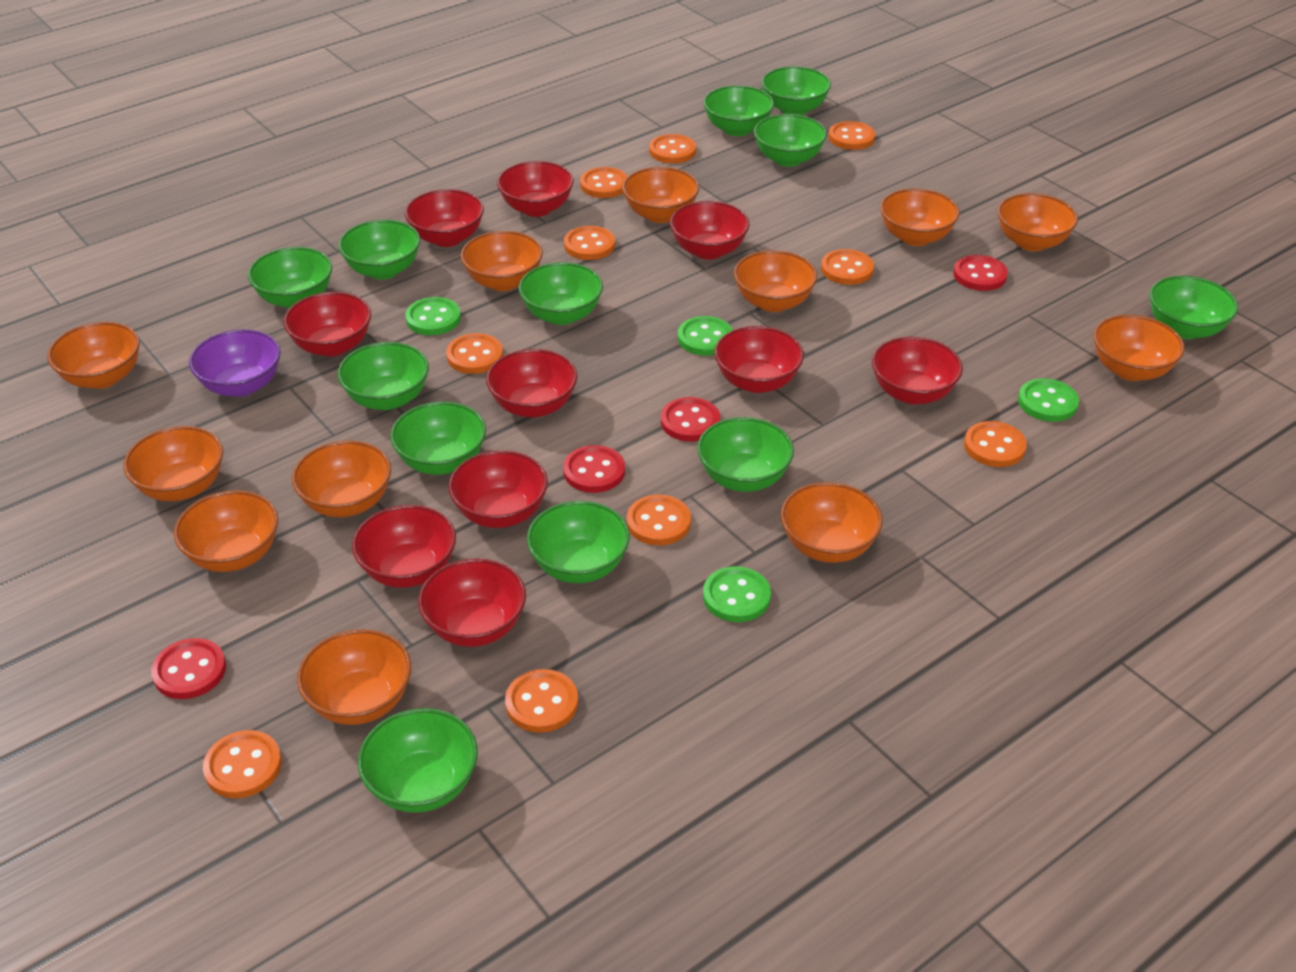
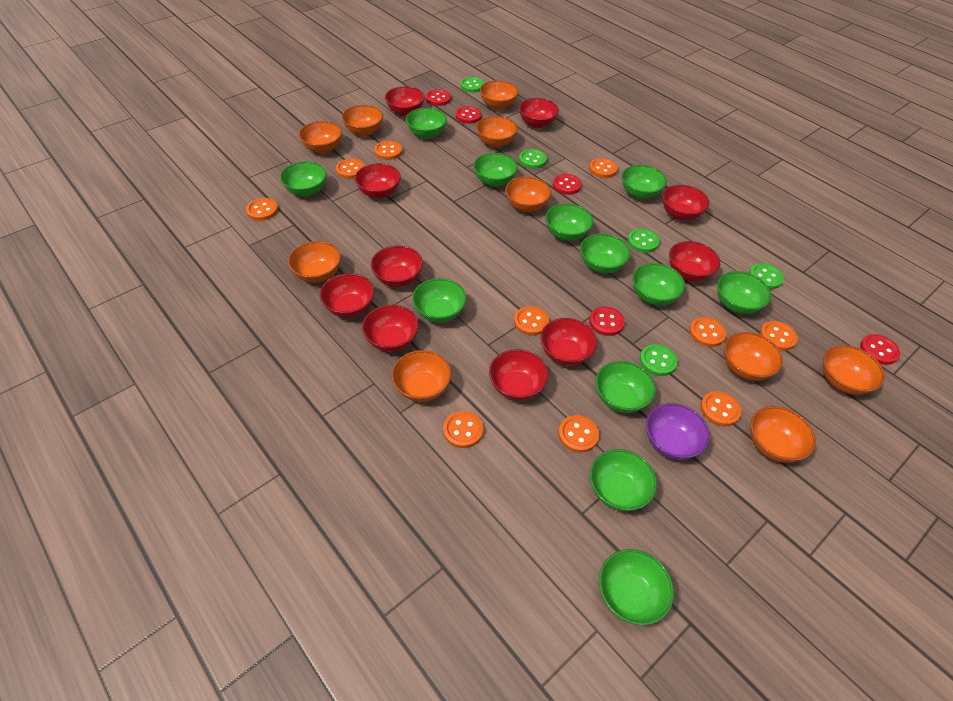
green button: 4 -> 5
orange bowl: 12 -> 10
red button: 4 -> 5

